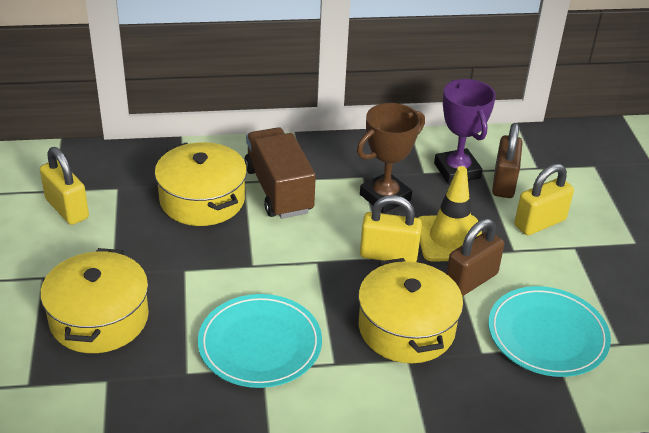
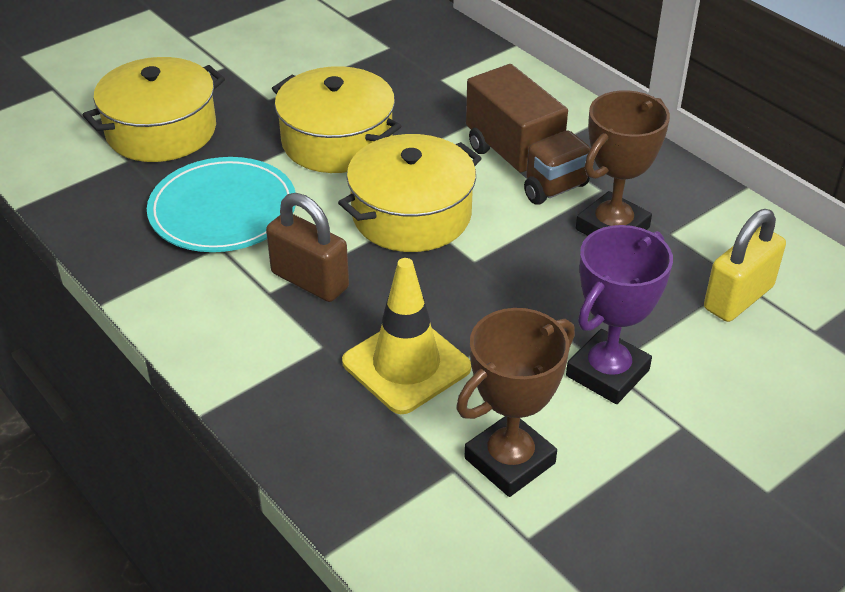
brown padlock: 2 -> 1
brown trophy: 1 -> 2
turquoise plate: 2 -> 1
yellow padlock: 3 -> 1

